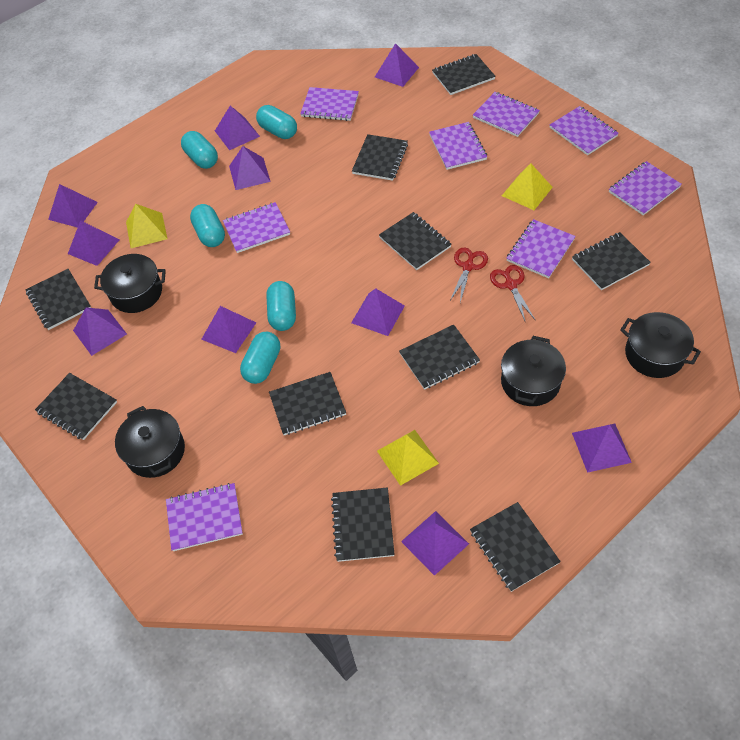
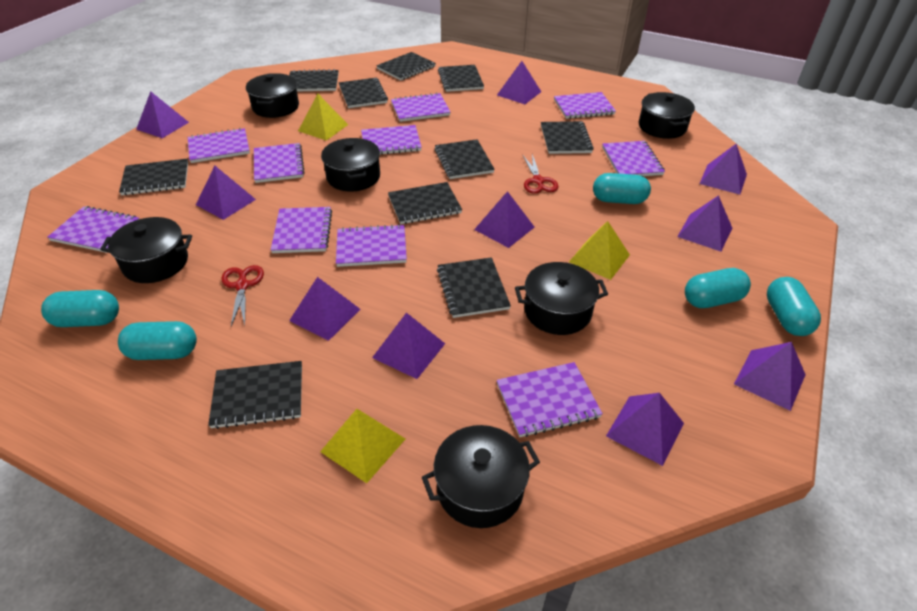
black pot: 4 -> 6
purple notebook: 8 -> 10

